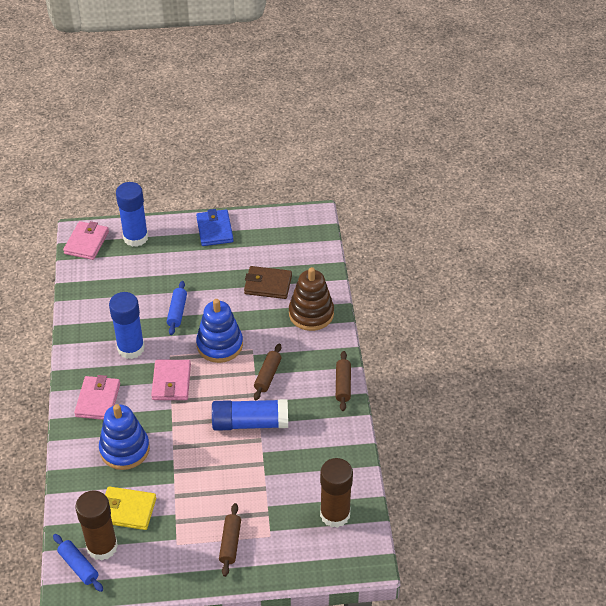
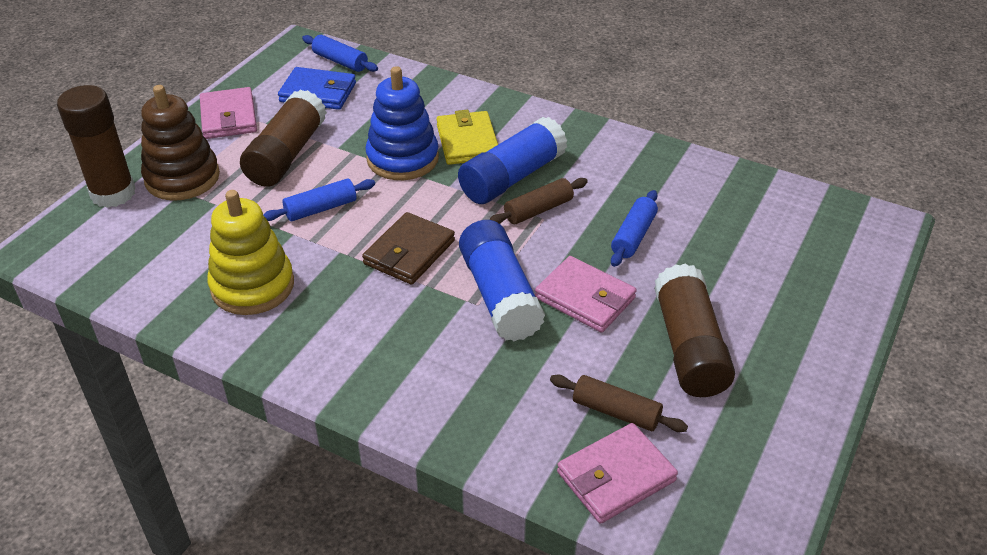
blue glue stick: 3 -> 2
blue rolling pin: 2 -> 3
blue stacking toy: 2 -> 1
brown glue stick: 2 -> 3
brown rolling pin: 3 -> 2
yellow stacking toy: 0 -> 1

